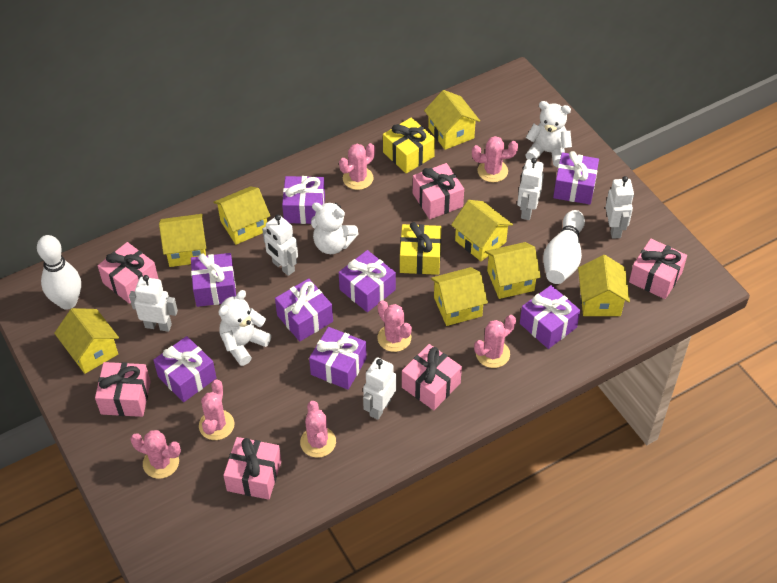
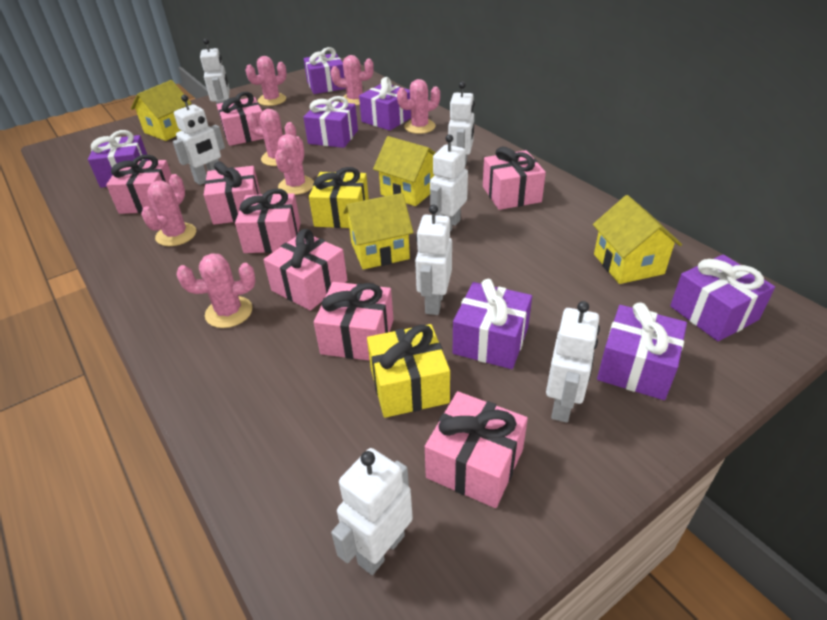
pink gift: 6 -> 8
purple gift: 8 -> 7
white bowling pin: 2 -> 0
white robot: 5 -> 7
white teddy bear: 3 -> 0
yellow house: 8 -> 4

